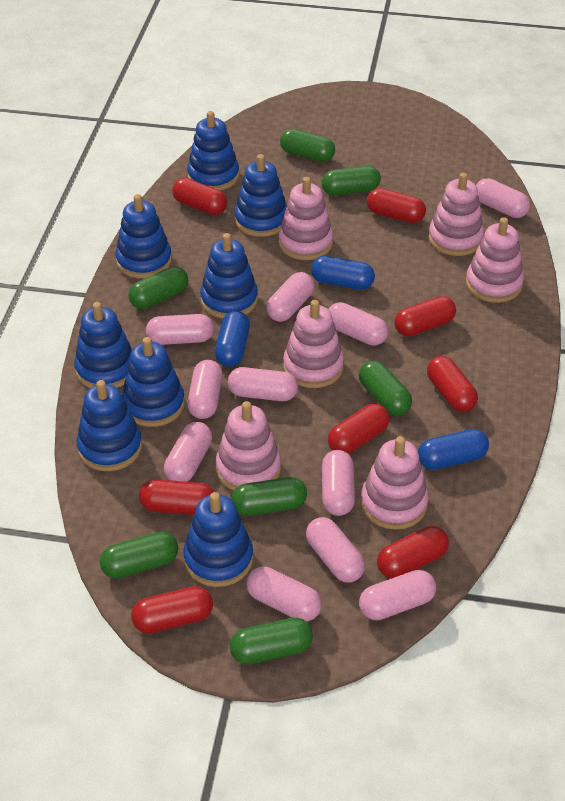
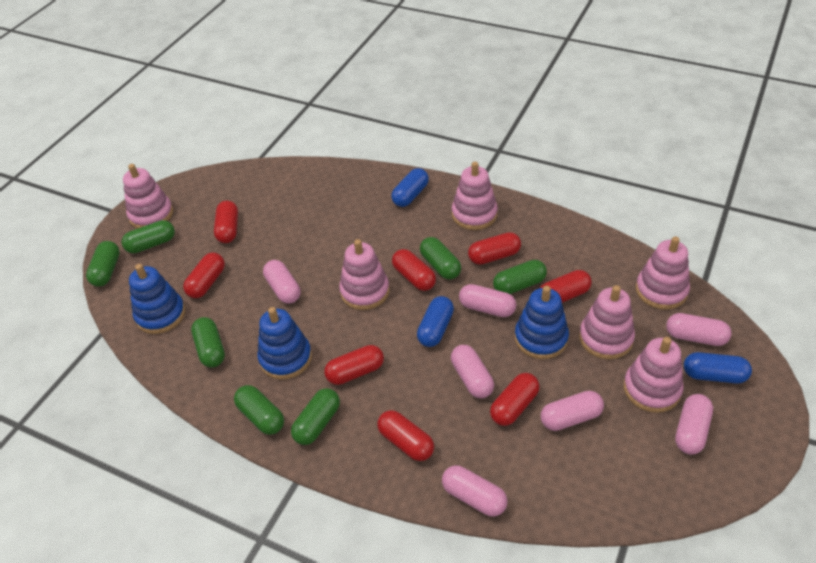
blue stacking toy: 8 -> 3
pink capsule: 11 -> 7

